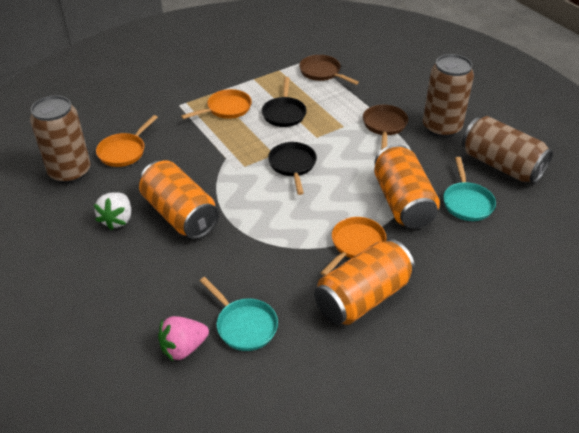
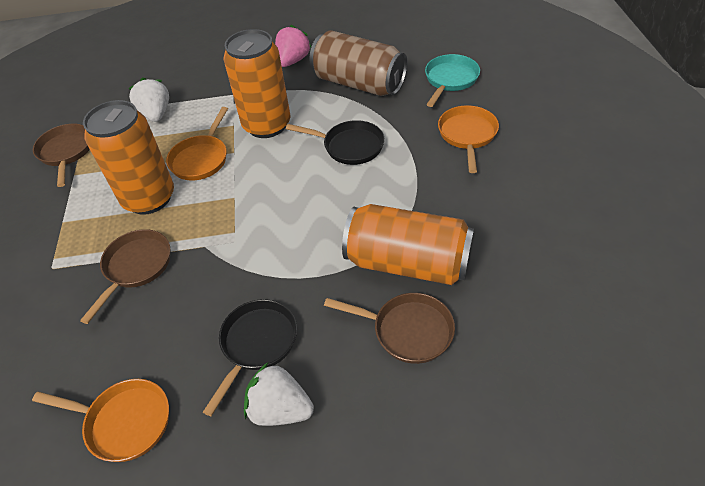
brown can: 3 -> 1
brown pan: 2 -> 3
turquoise pan: 2 -> 1
white strawberry: 1 -> 2

